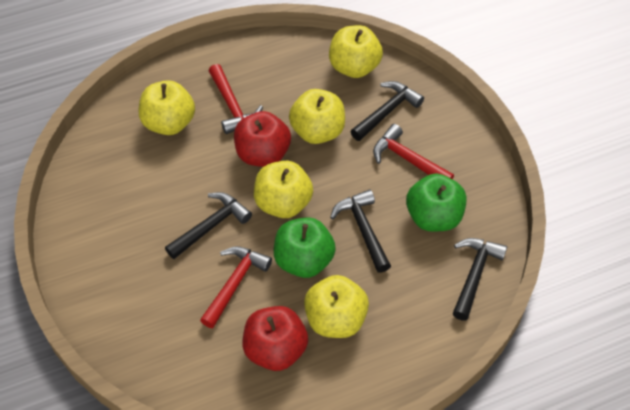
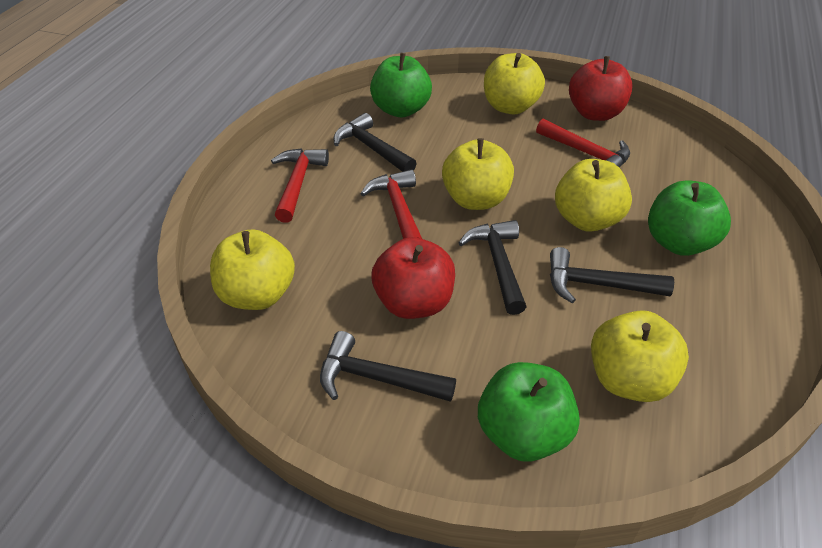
green apple: 2 -> 3

